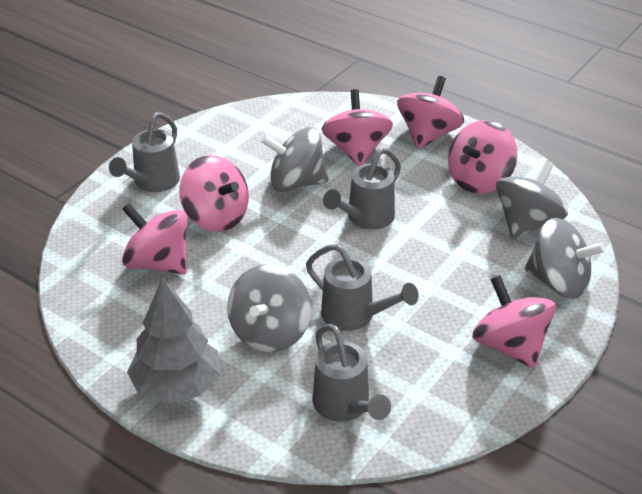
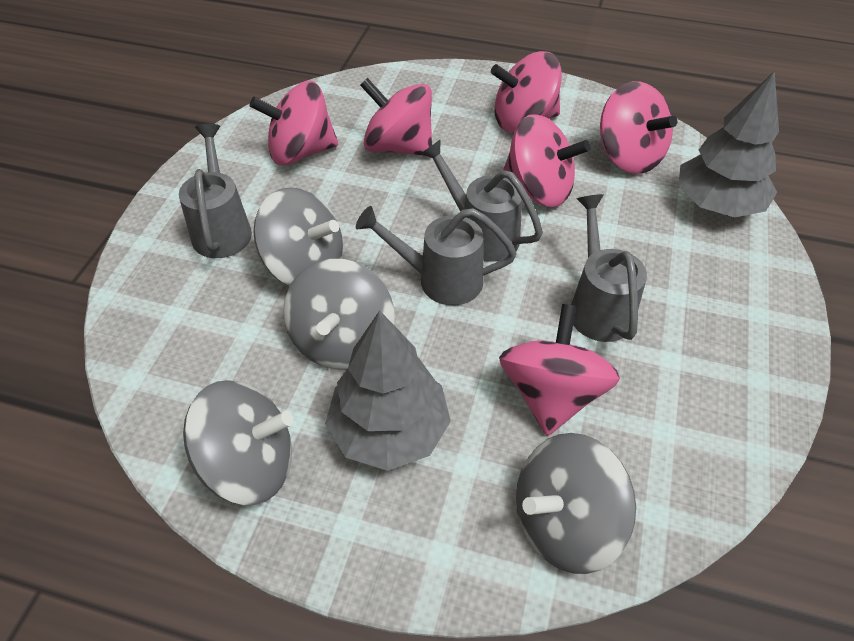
grey tree: 1 -> 2

